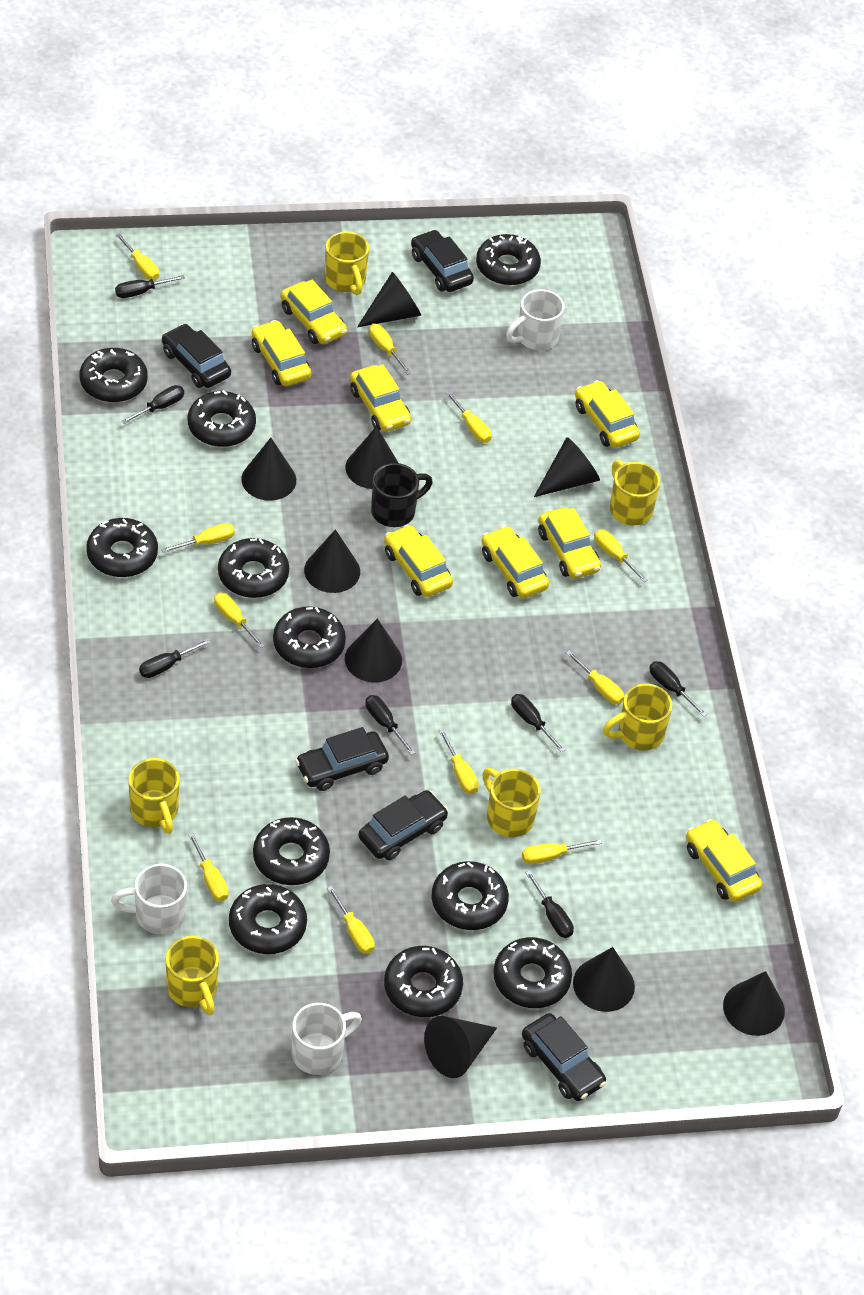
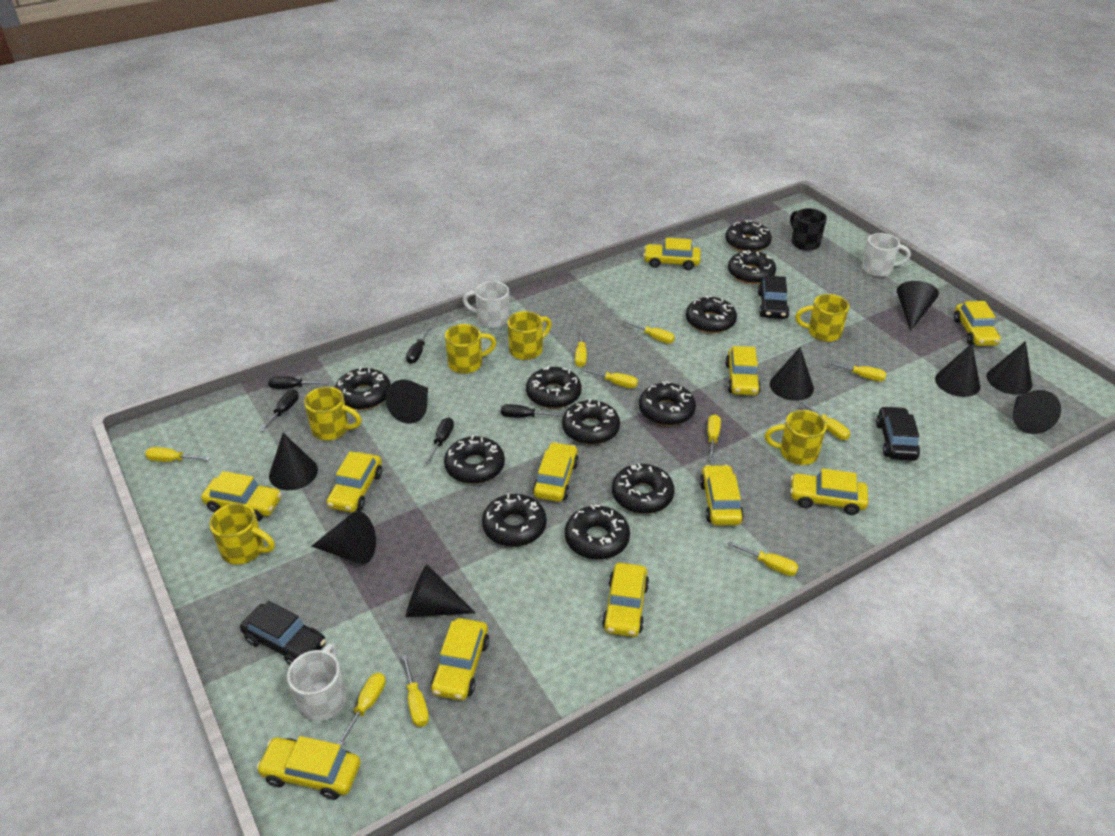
black car: 5 -> 3
black screwdriver: 7 -> 5
yellow car: 8 -> 11
yellow screwdriver: 11 -> 10

